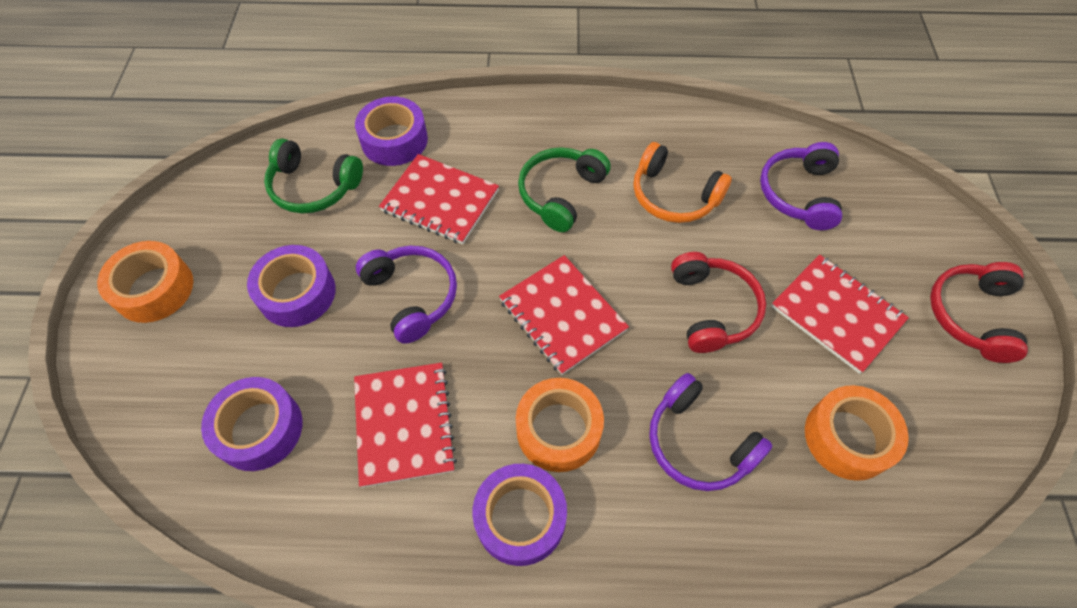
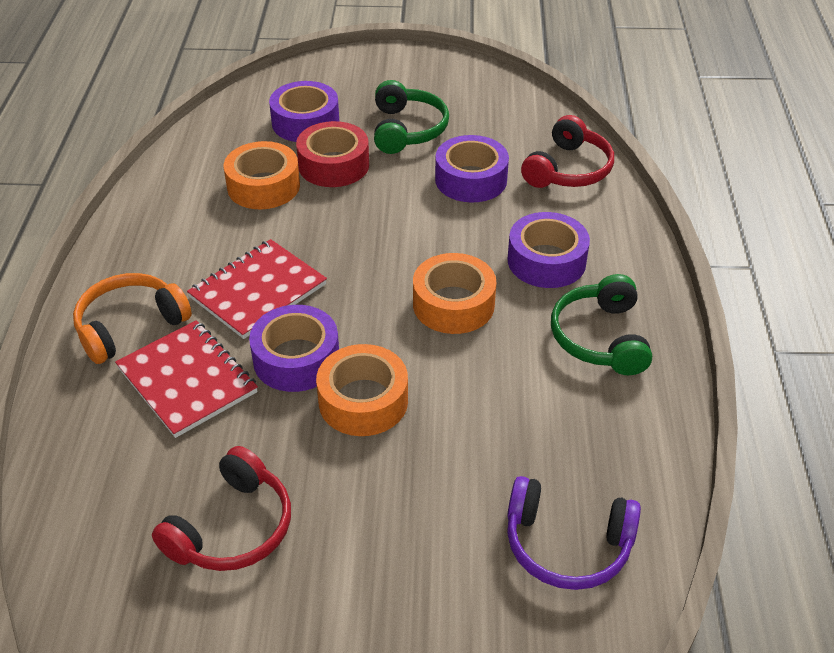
purple headphones: 3 -> 1
red notebook: 4 -> 2
red tape: 0 -> 1

